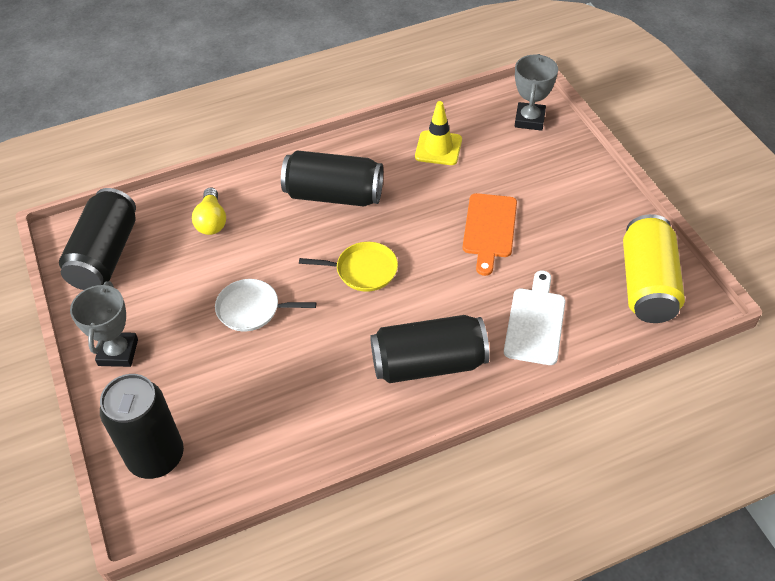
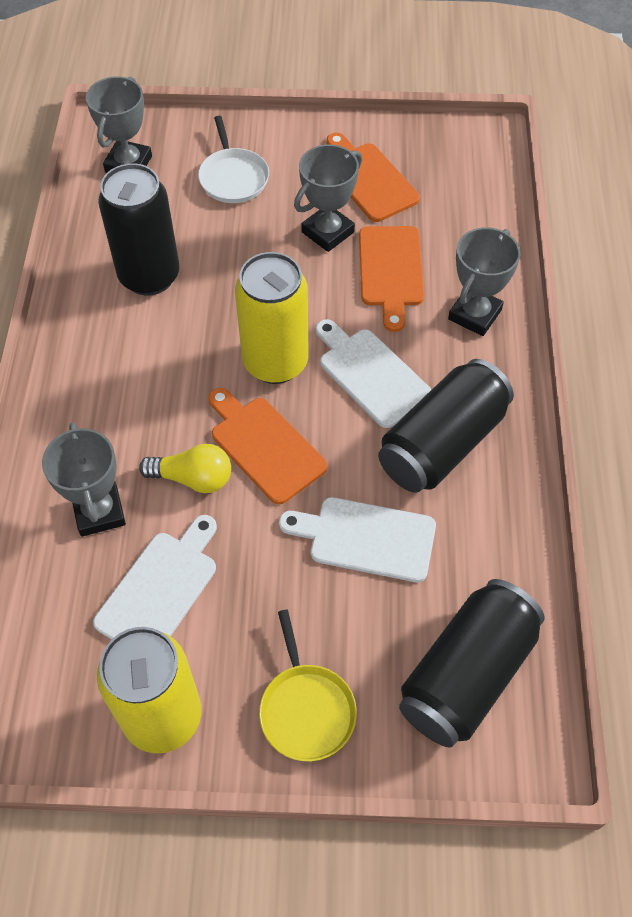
black can: 4 -> 3
grey trophy: 2 -> 4
orange cutting board: 1 -> 3
white cutting board: 1 -> 3
yellow can: 1 -> 2
yellow traffic cone: 1 -> 0

